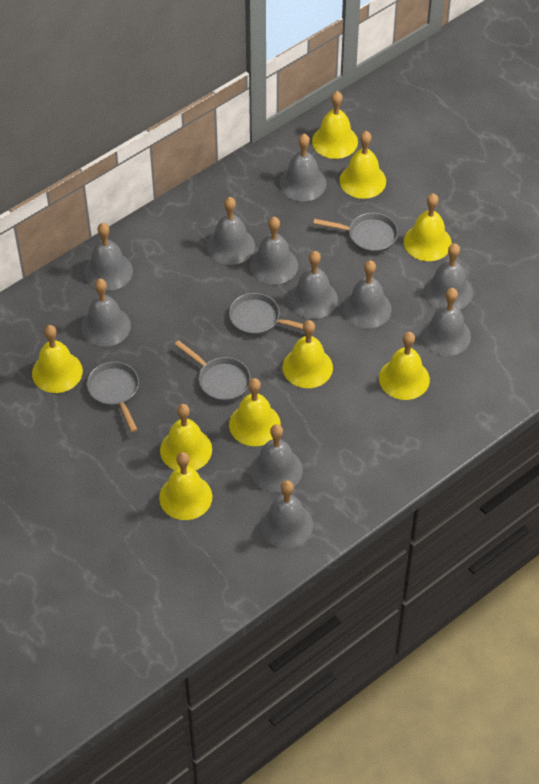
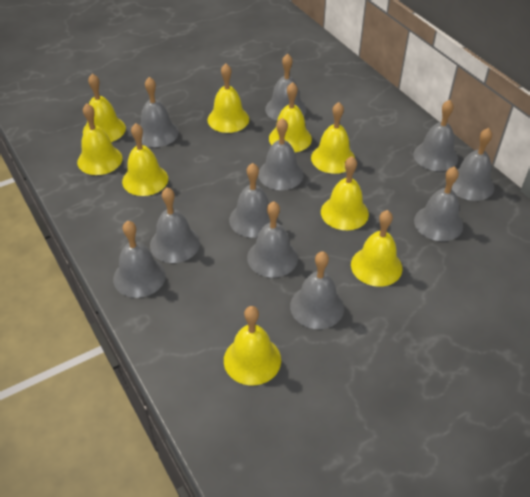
grey pan: 4 -> 0

